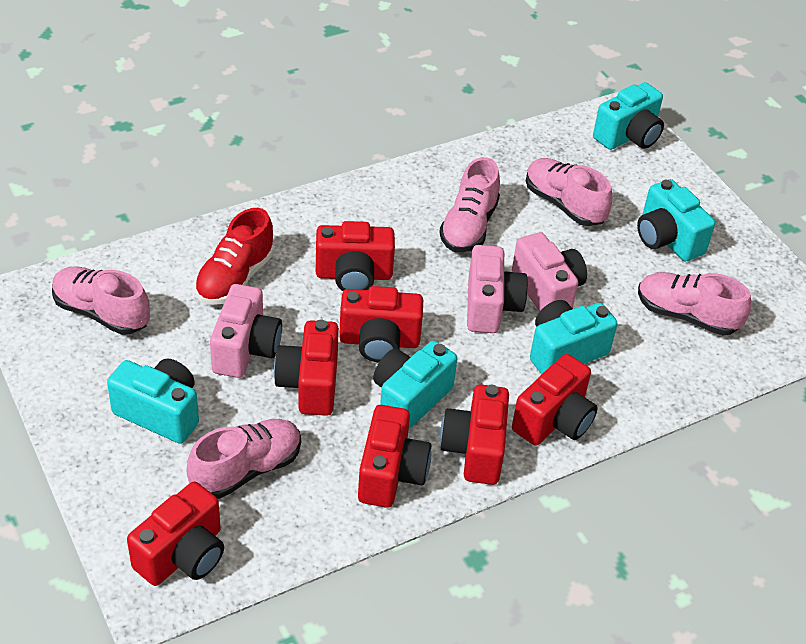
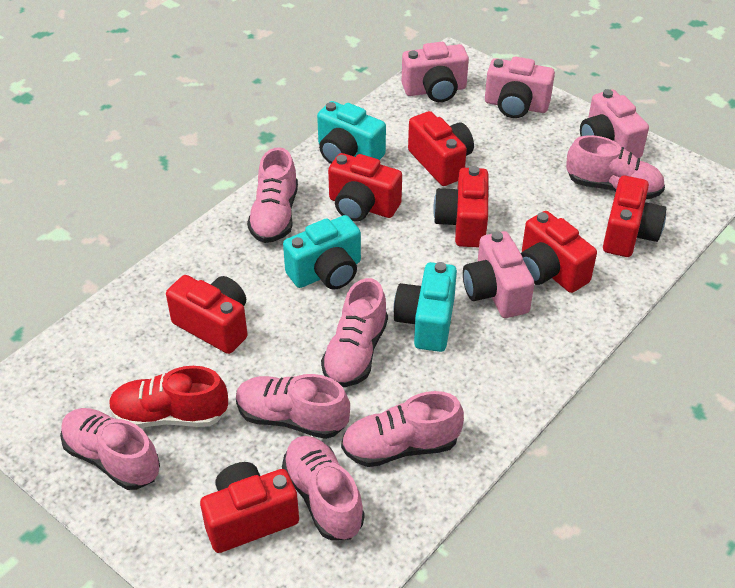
pink camera: 3 -> 4
pink shoe: 5 -> 7
turquoise camera: 5 -> 3

